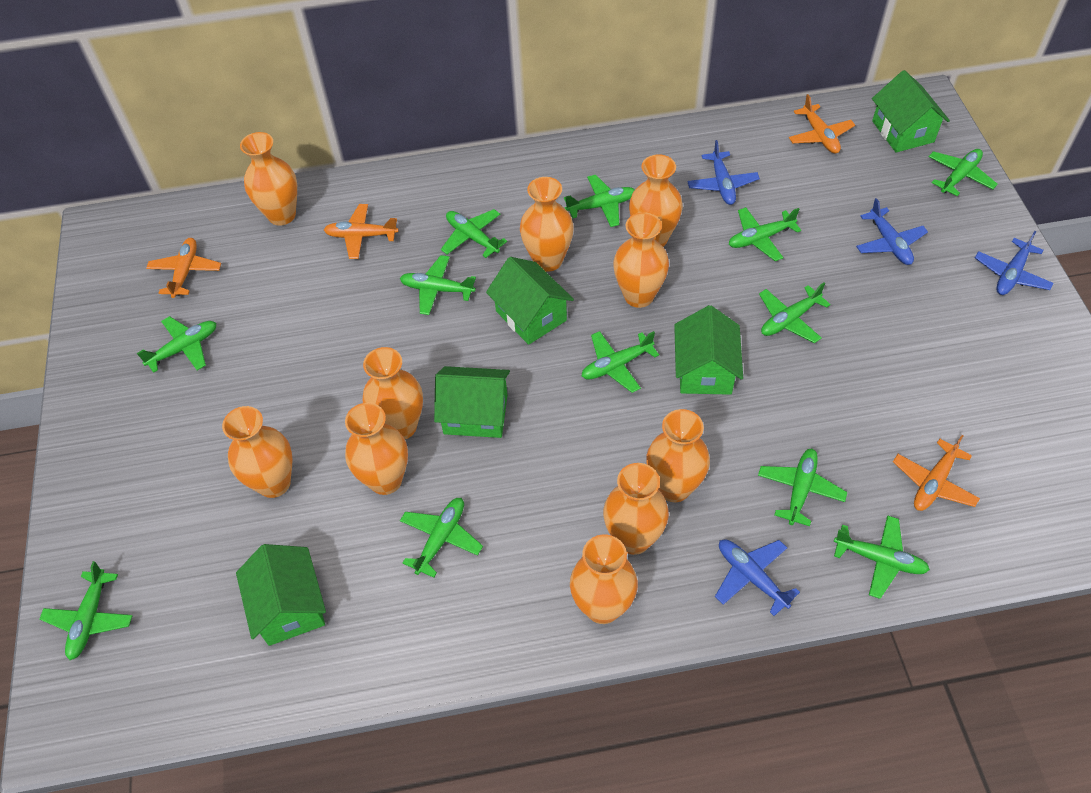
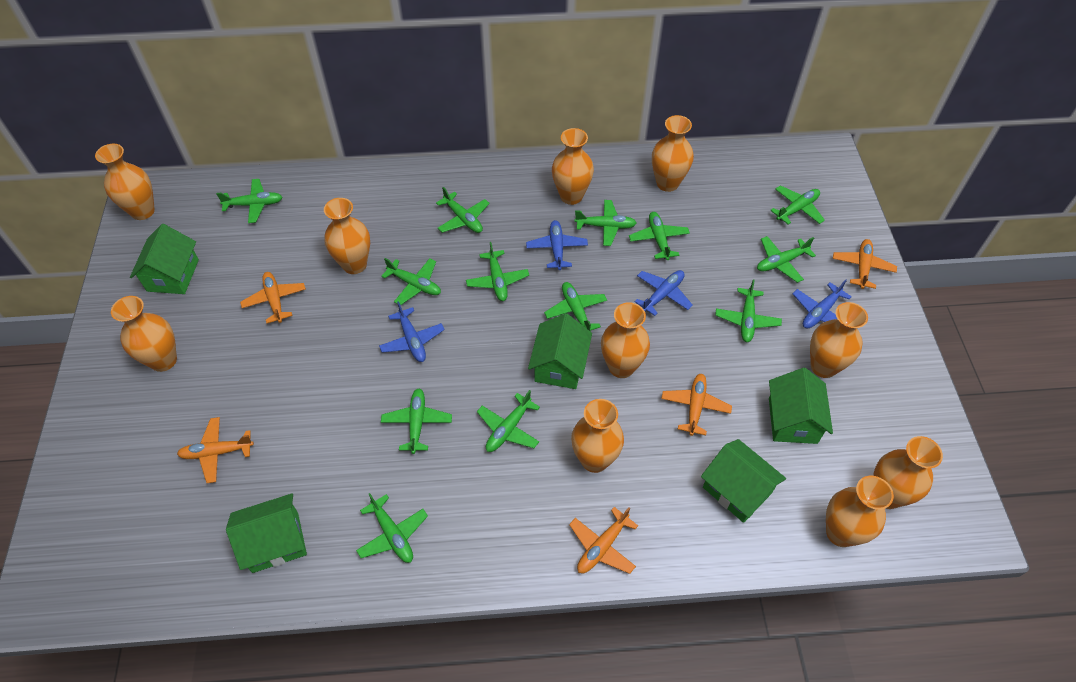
green plane: 12 -> 13
orange plane: 4 -> 5

